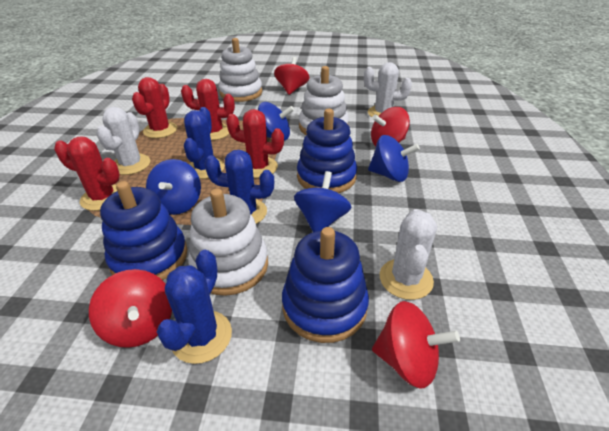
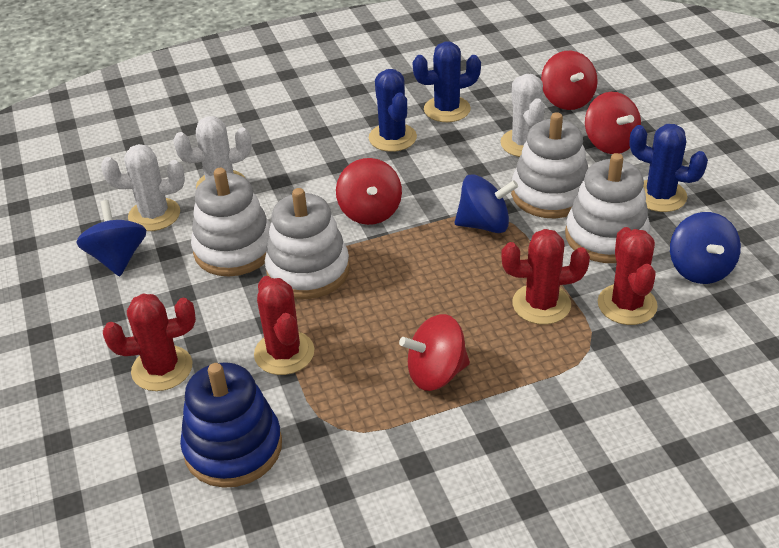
blue spinning top: 4 -> 3
blue stacking toy: 3 -> 1
white stacking toy: 3 -> 4

